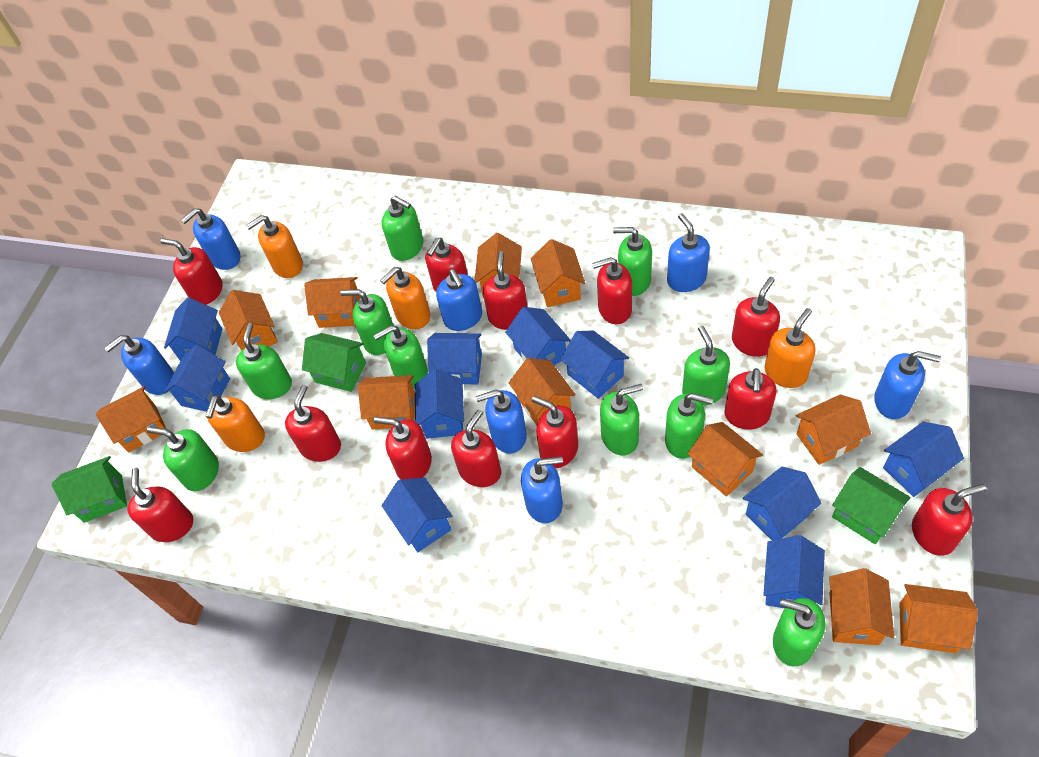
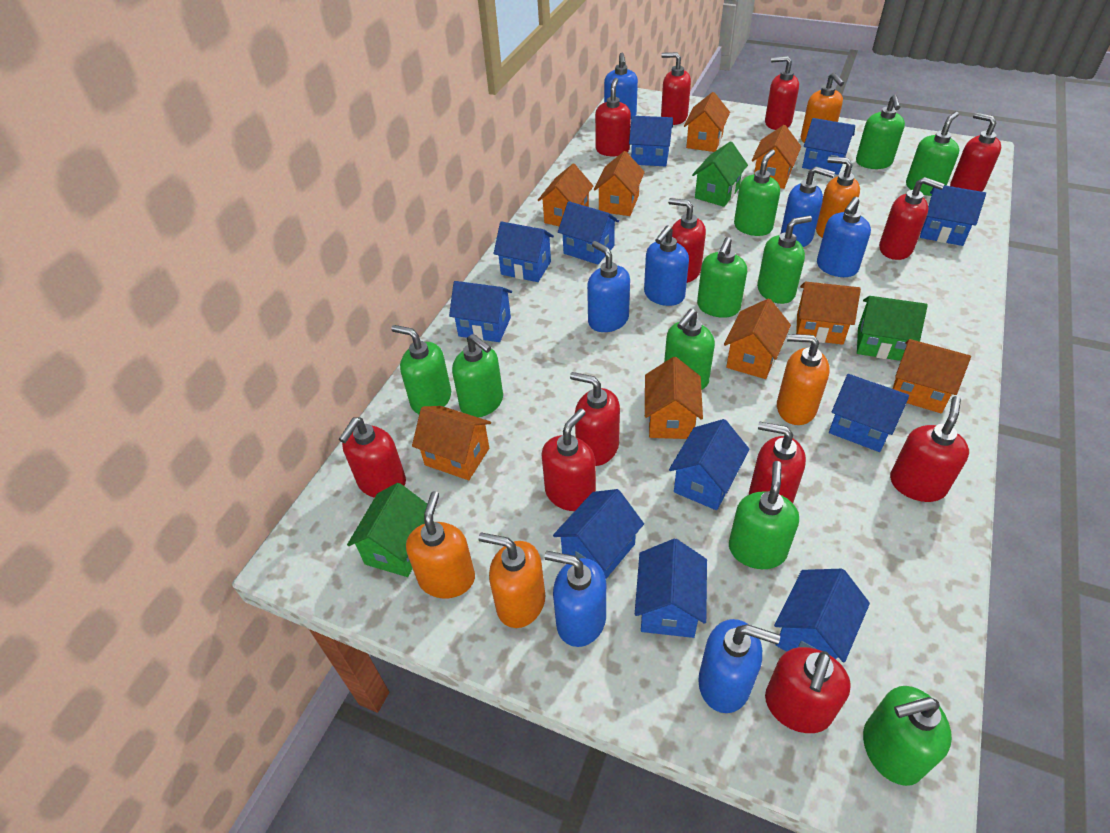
blue house: 10 -> 11
orange house: 11 -> 9
orange soap dispenser: 4 -> 5

